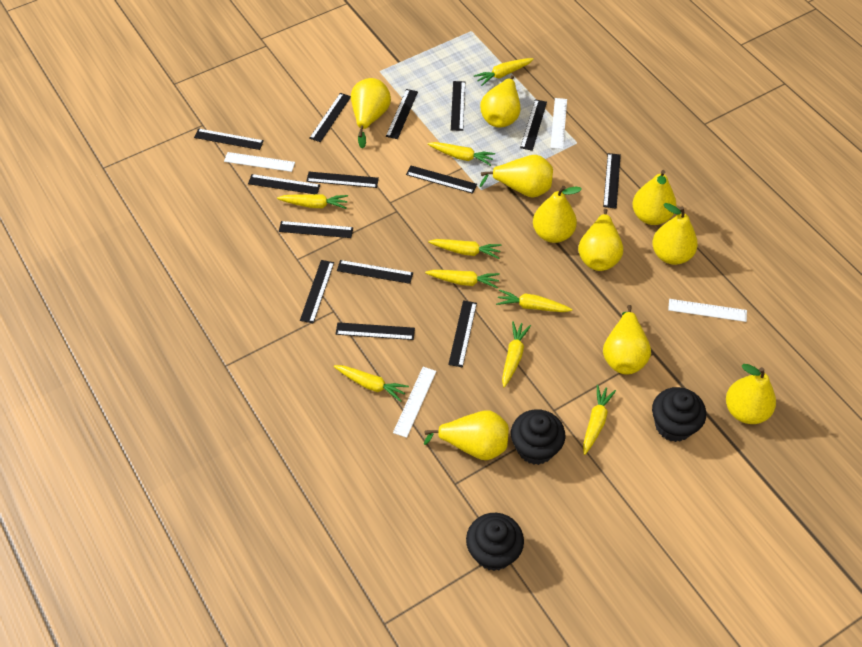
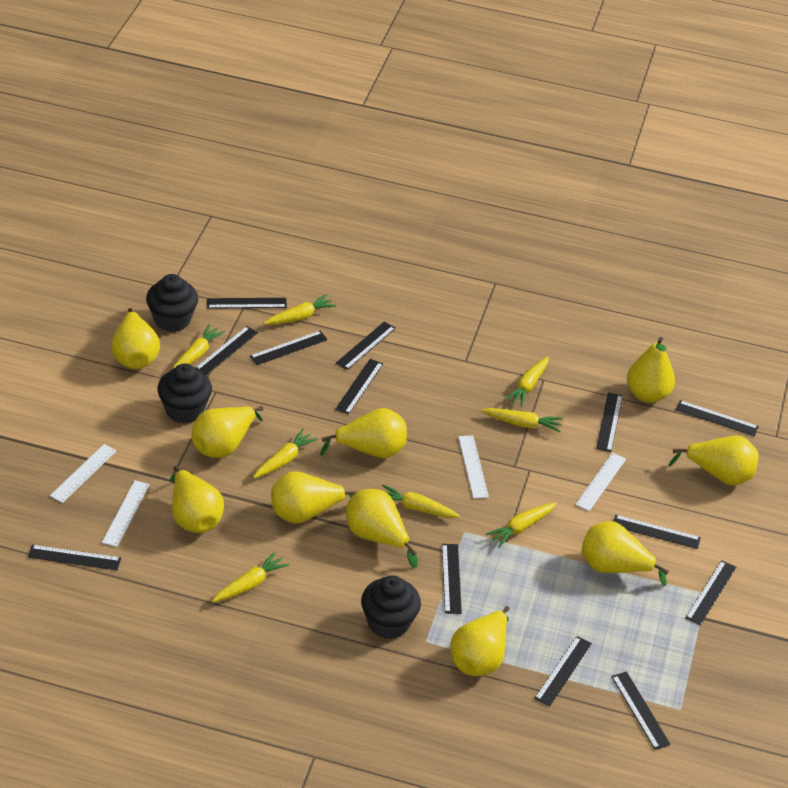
black ruler: 14 -> 13
yellow carrot: 9 -> 8

